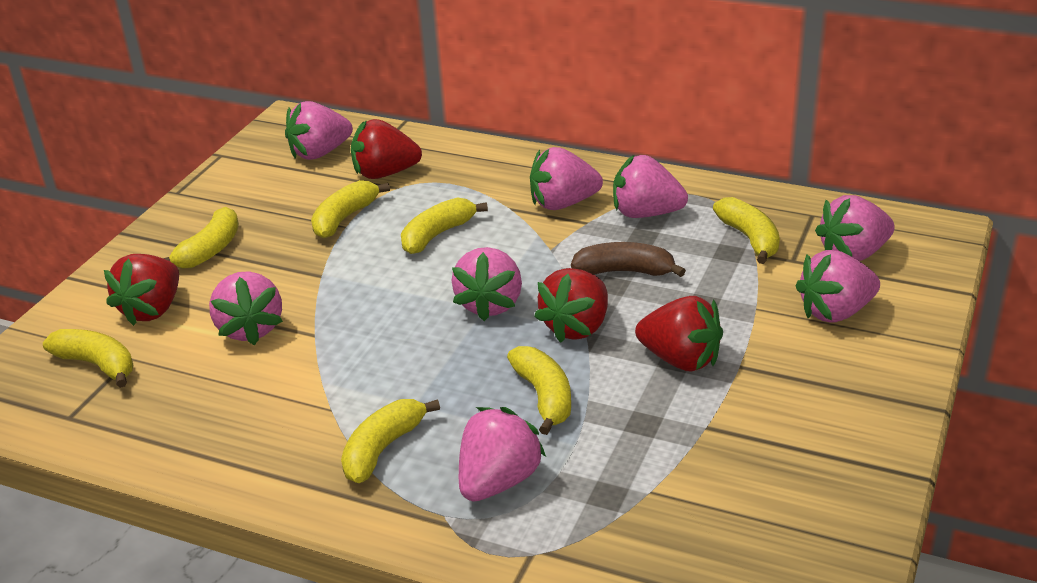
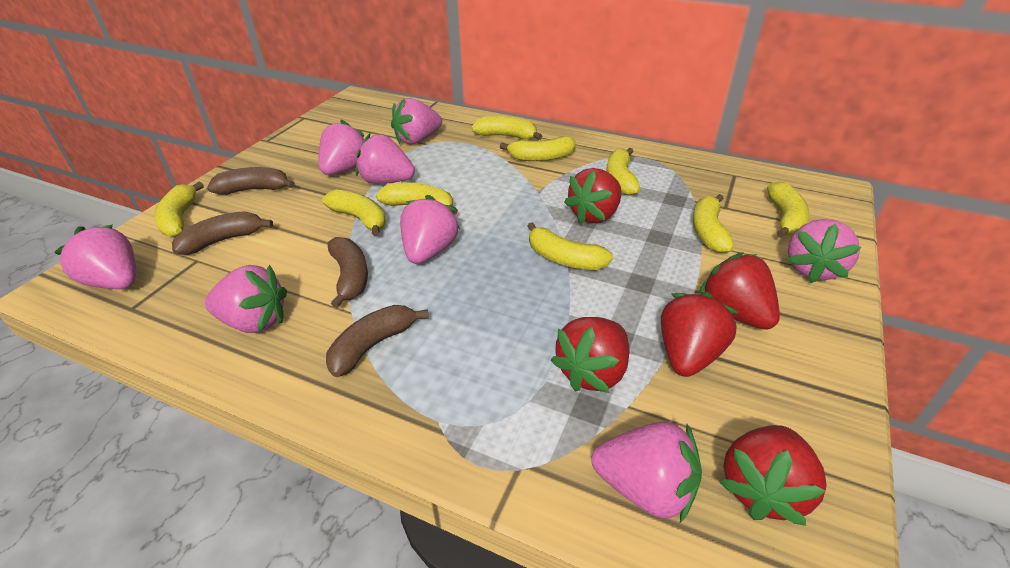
brown banana: 1 -> 4
red strawberry: 4 -> 5
yellow banana: 7 -> 9

